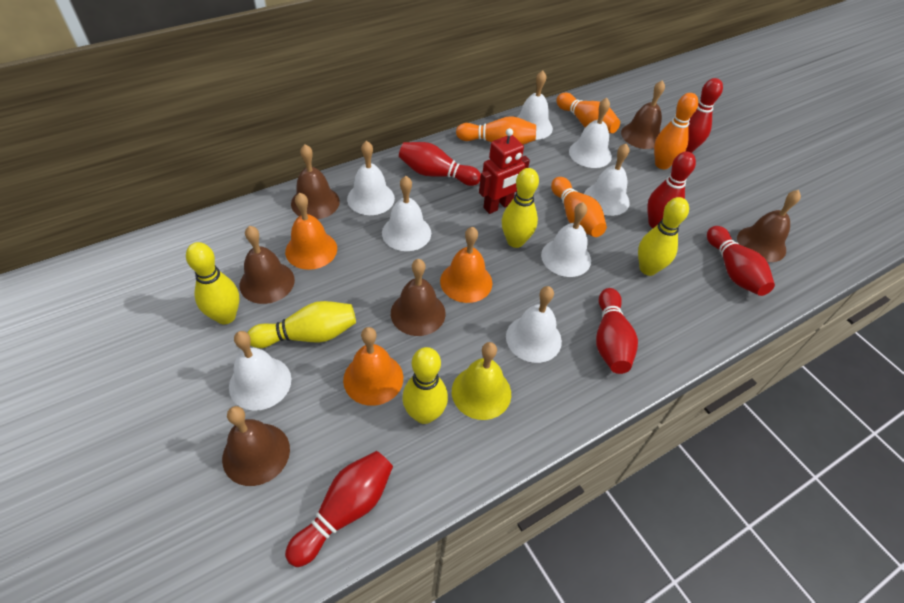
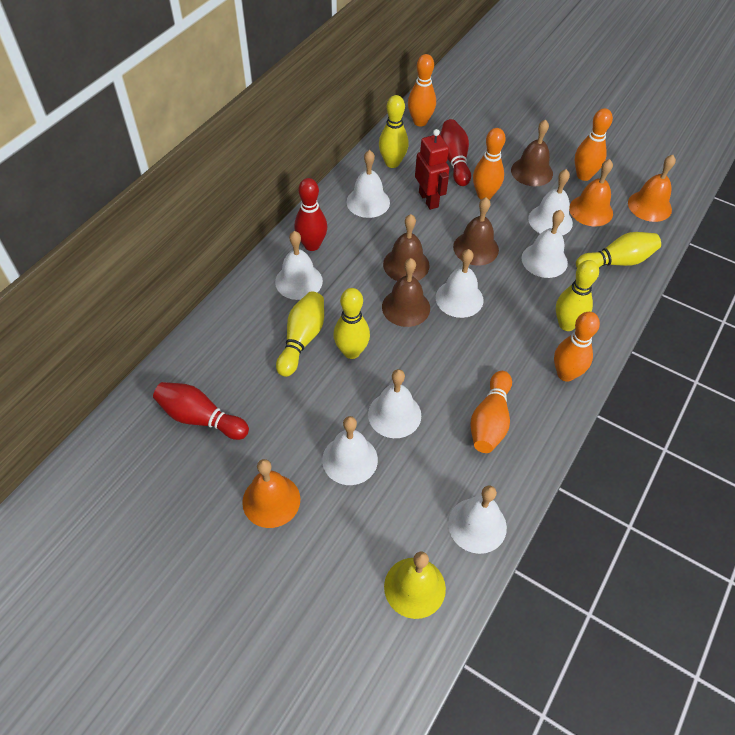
brown bell: 6 -> 4
orange bowling pin: 4 -> 5
red bowling pin: 6 -> 3

